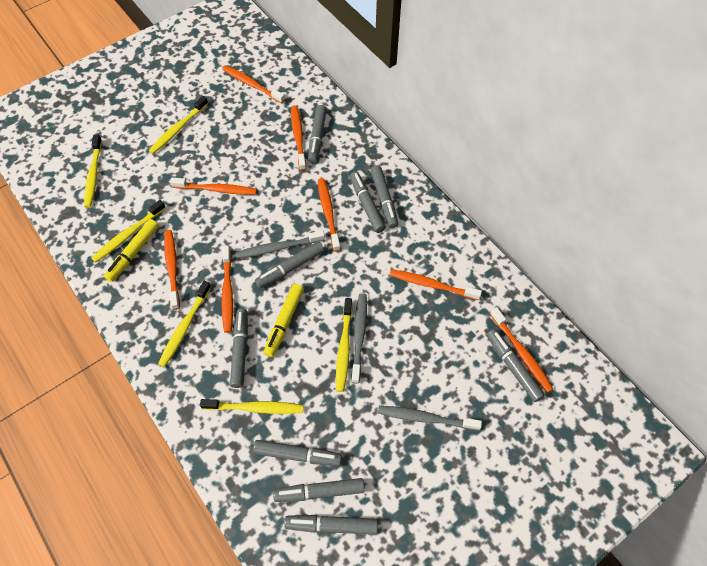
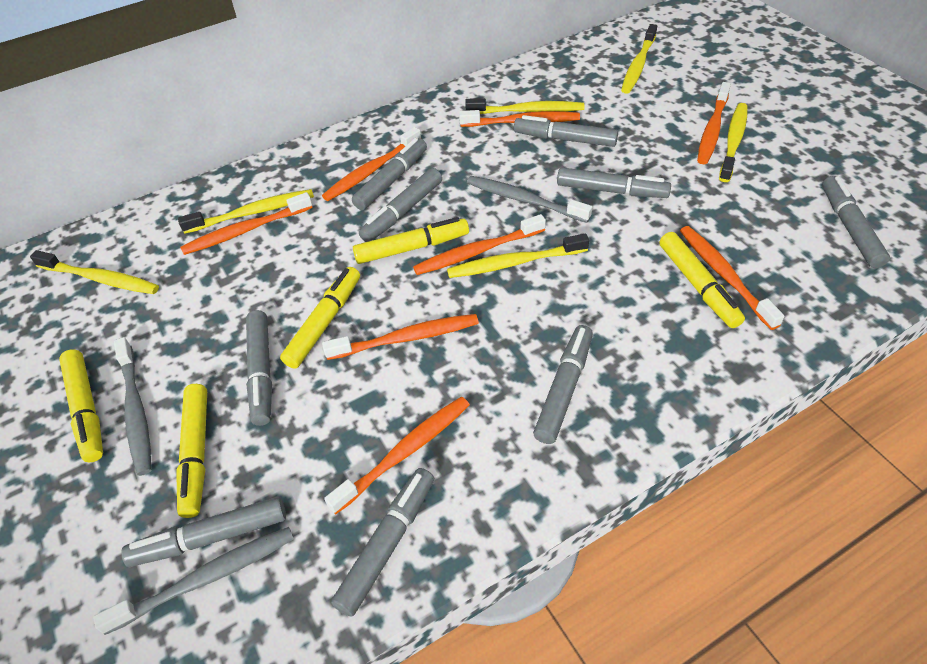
yellow marker: 2 -> 5

